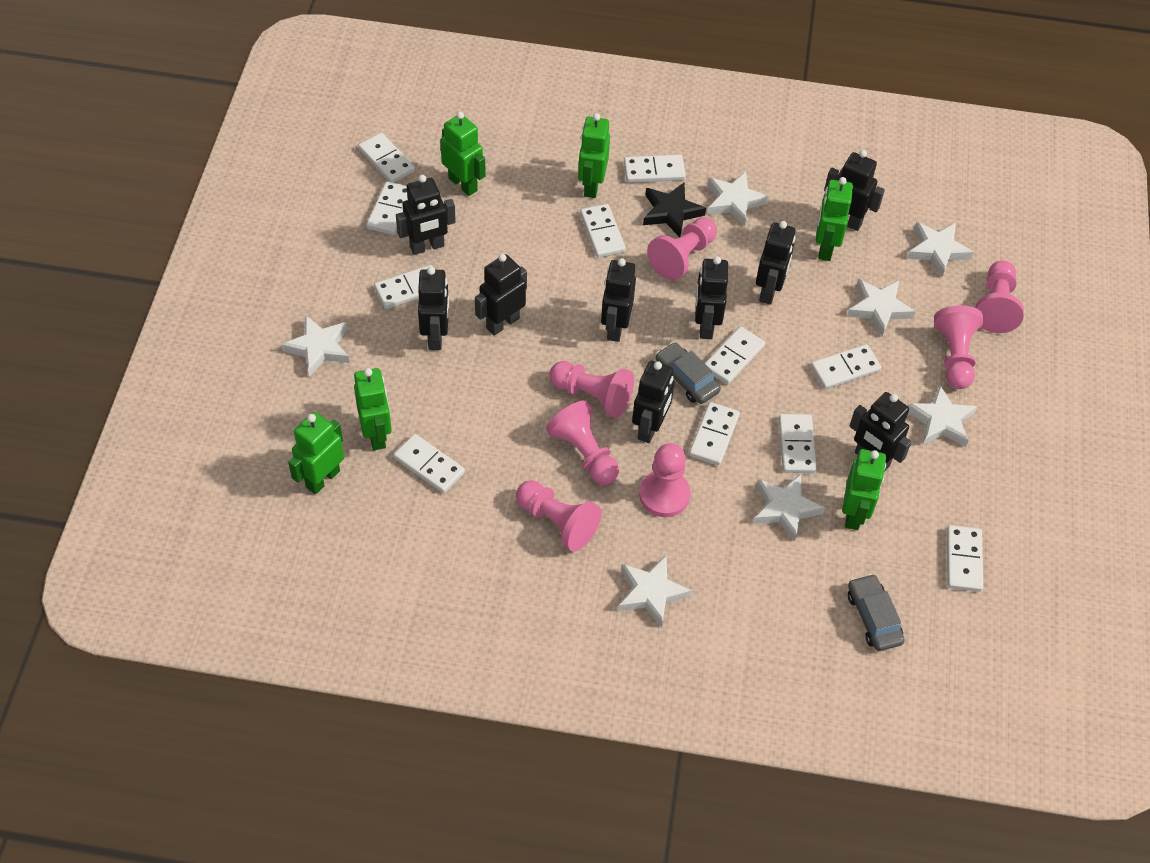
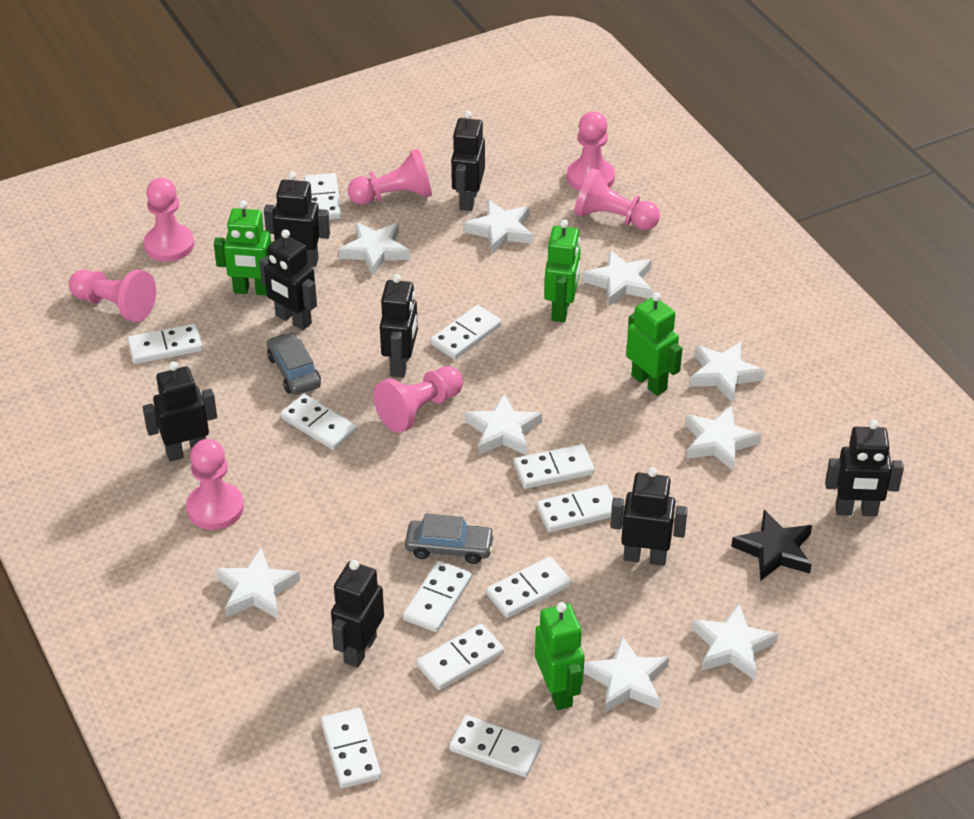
black robot: 9 -> 8
green robot: 6 -> 4
white star: 7 -> 9

